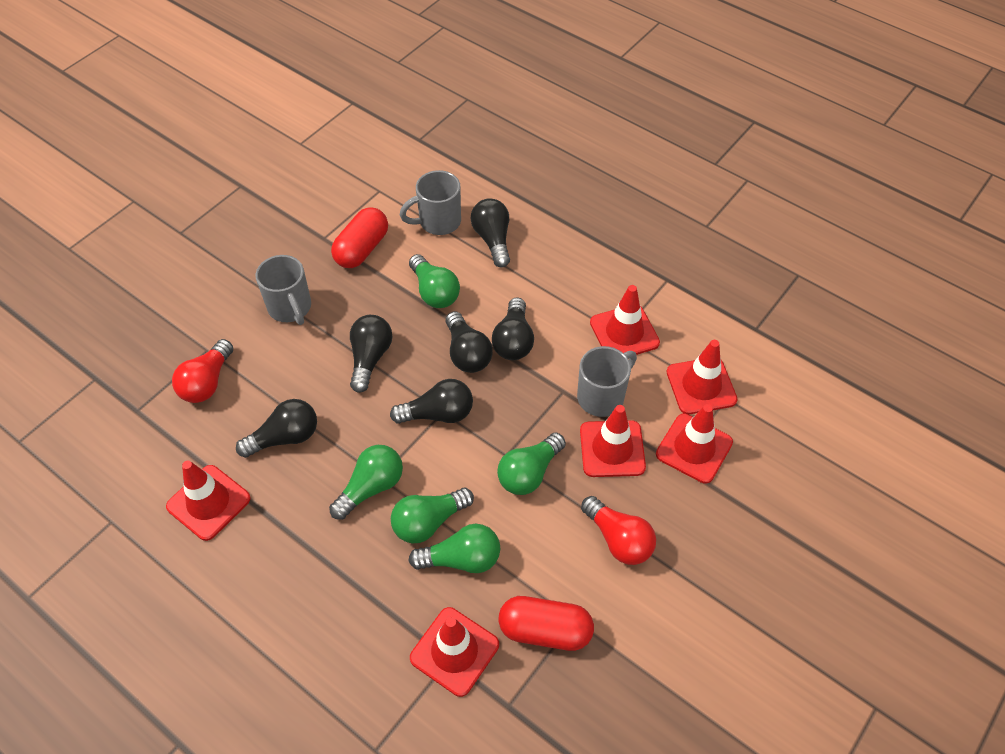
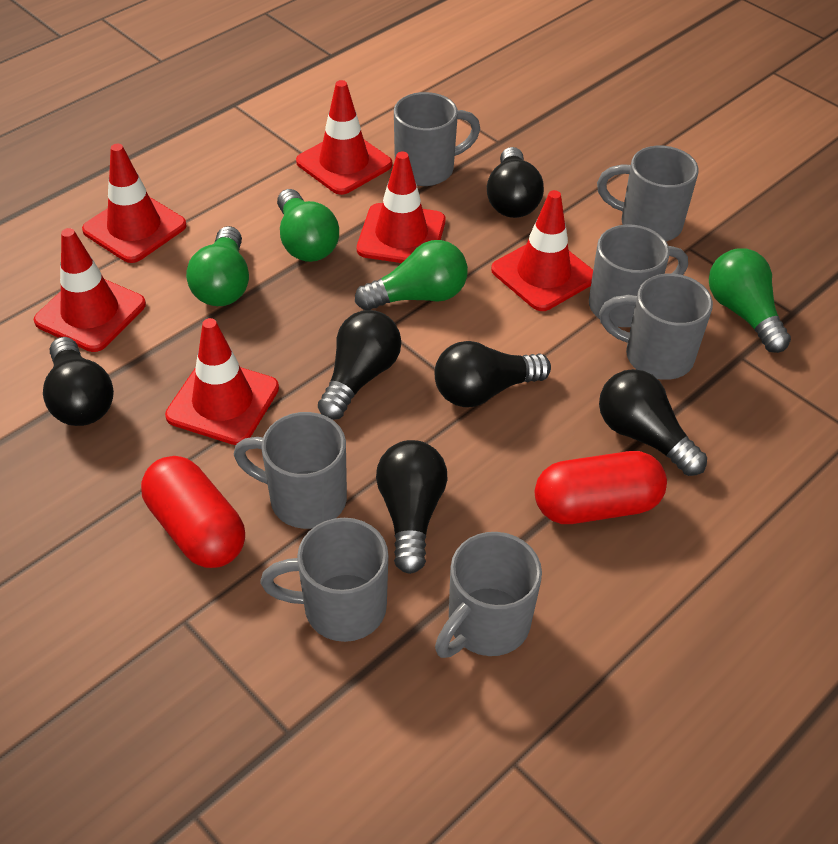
green light bulb: 5 -> 4
grey mug: 3 -> 7
red light bulb: 2 -> 0

